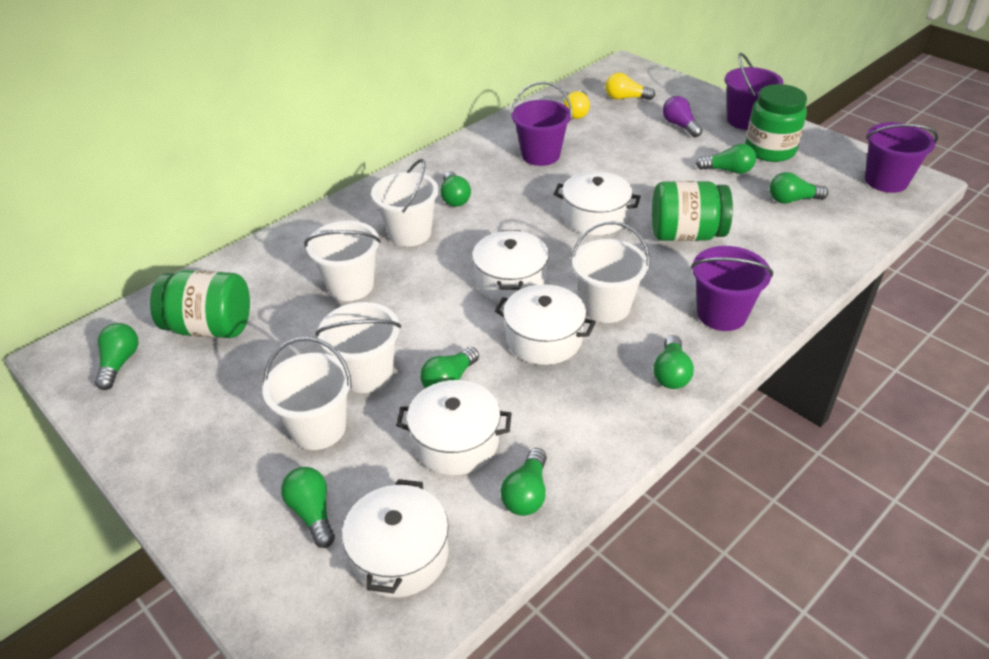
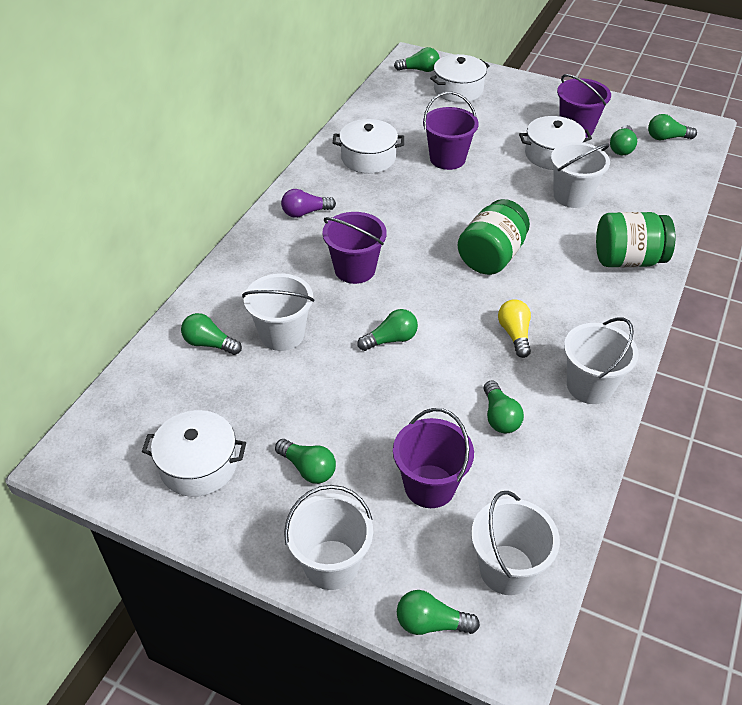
green jar: 3 -> 2
white pot: 5 -> 4
yellow light bulb: 2 -> 1

